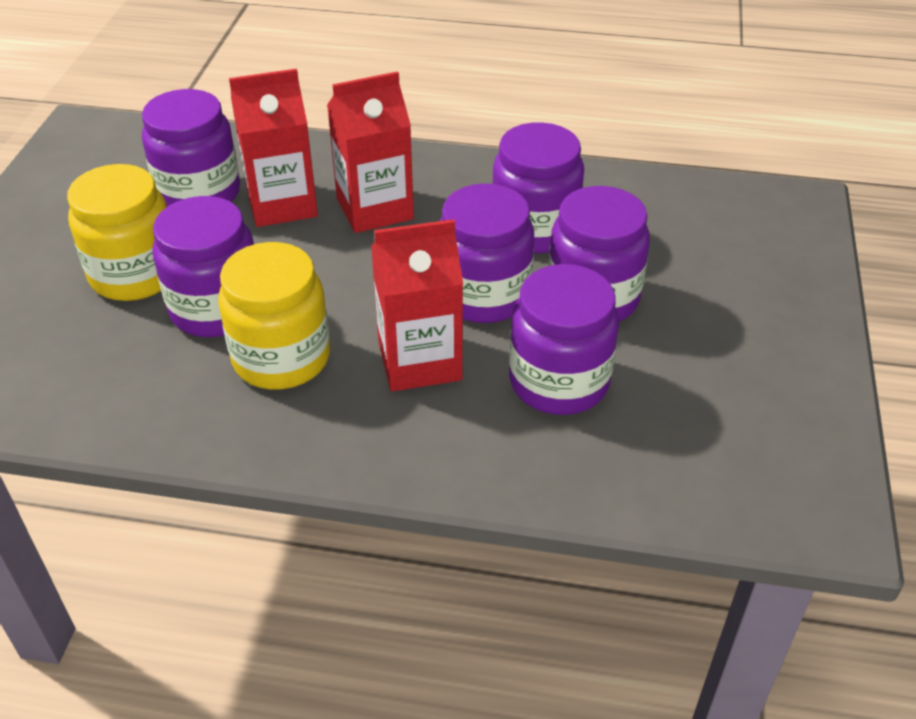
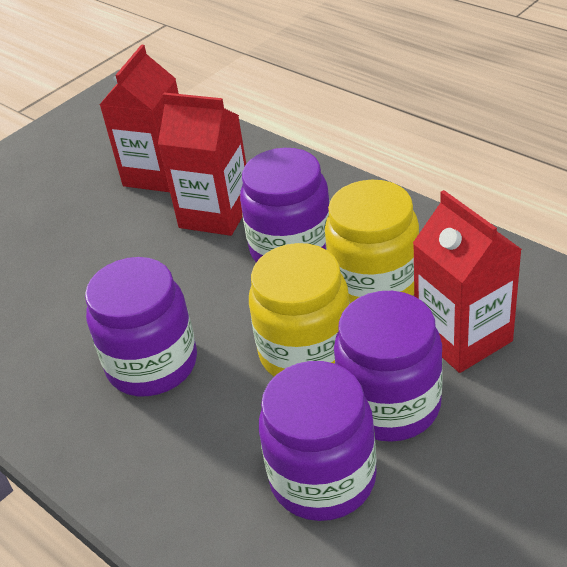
purple jar: 6 -> 4

